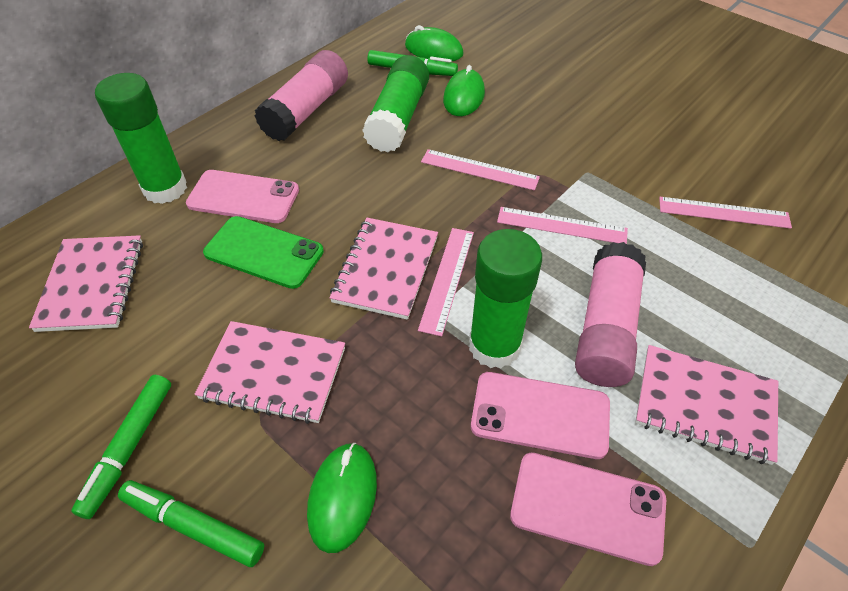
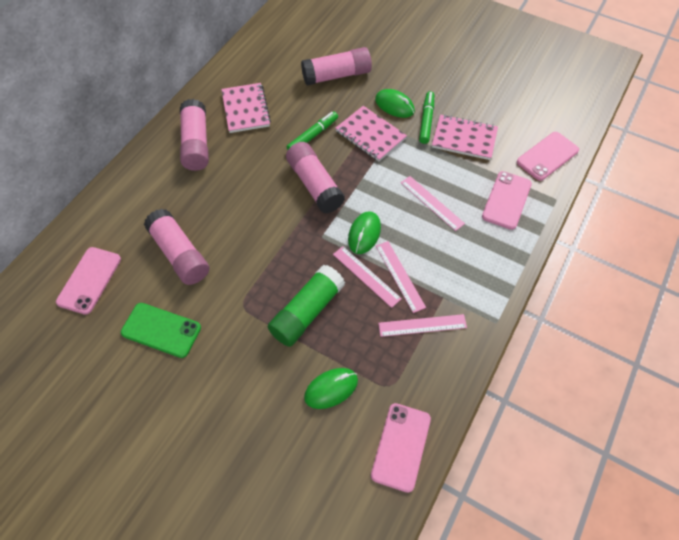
green glue stick: 3 -> 1
green marker: 3 -> 2
pink glue stick: 2 -> 4
pink notebook: 4 -> 3
pink phone: 3 -> 4

